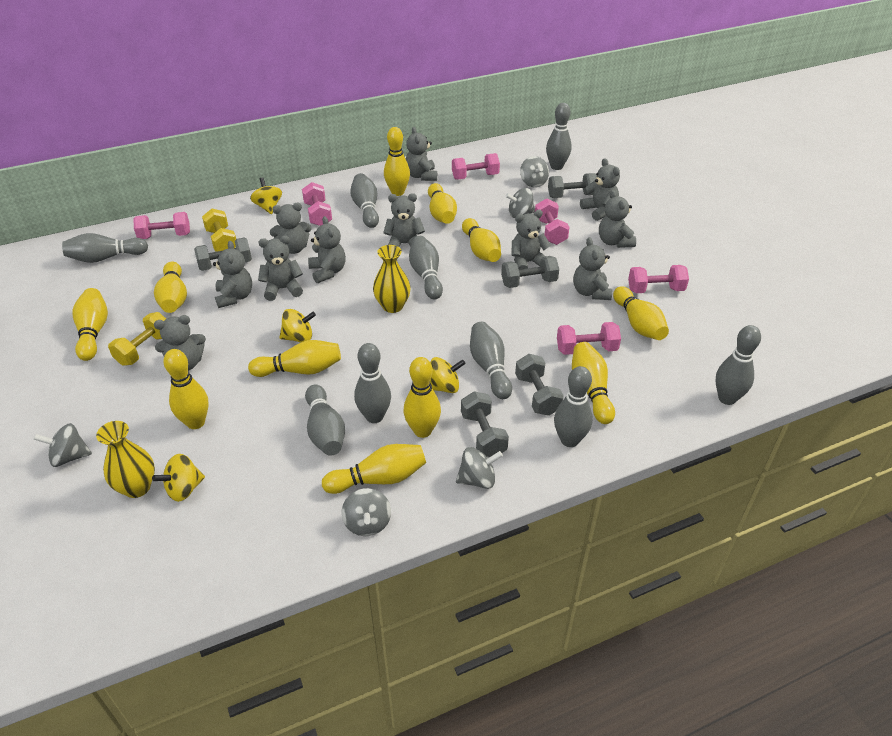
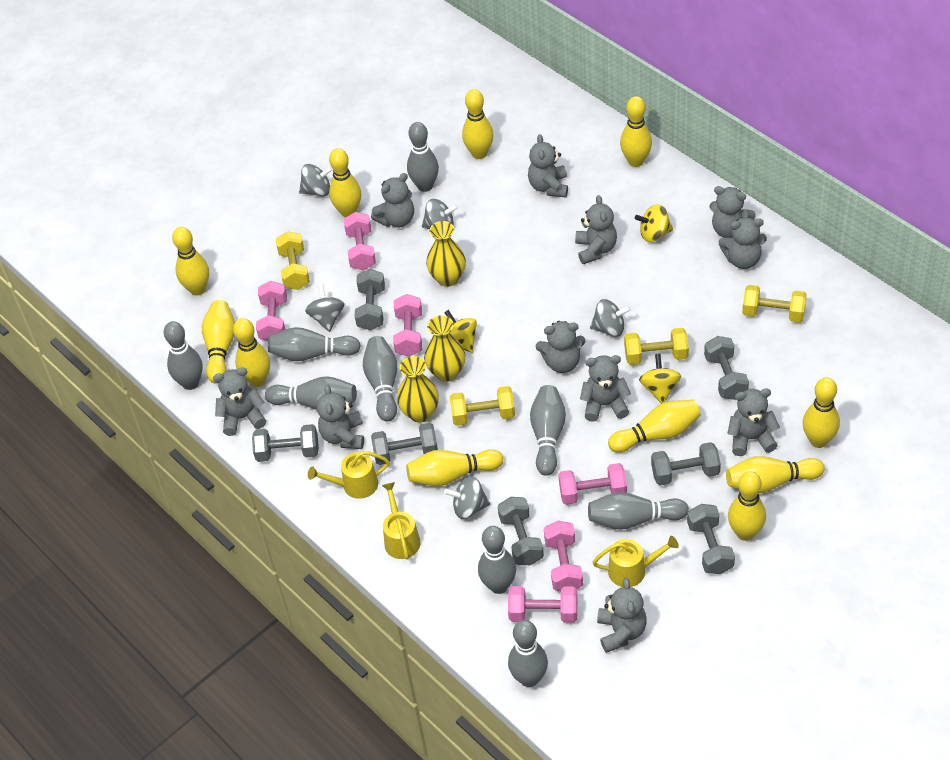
grey dumbbell: 5 -> 7
yellow dumbbell: 2 -> 4
yellow spinning top: 4 -> 3
yellow vase: 2 -> 3
yellow watering can: 0 -> 3

